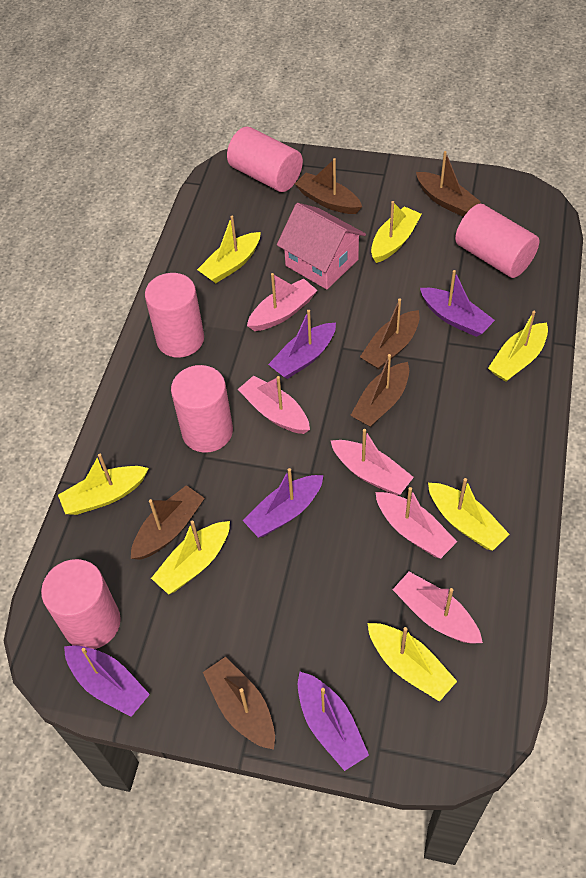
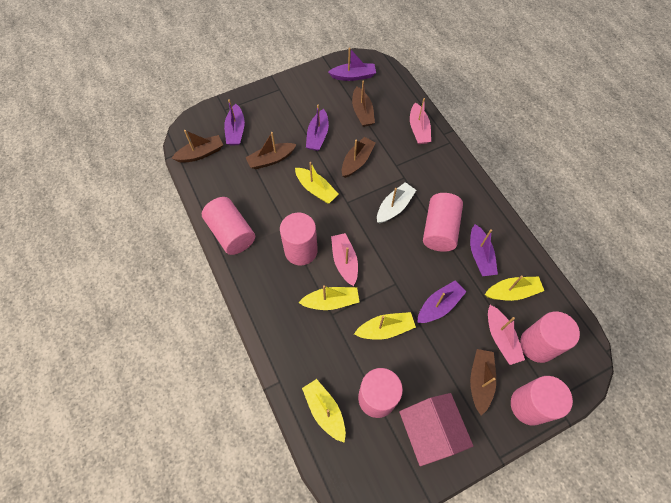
brown boat: 6 -> 5
pink boat: 5 -> 3
pink cylinder: 5 -> 6
white boat: 0 -> 1
yellow boat: 7 -> 5

